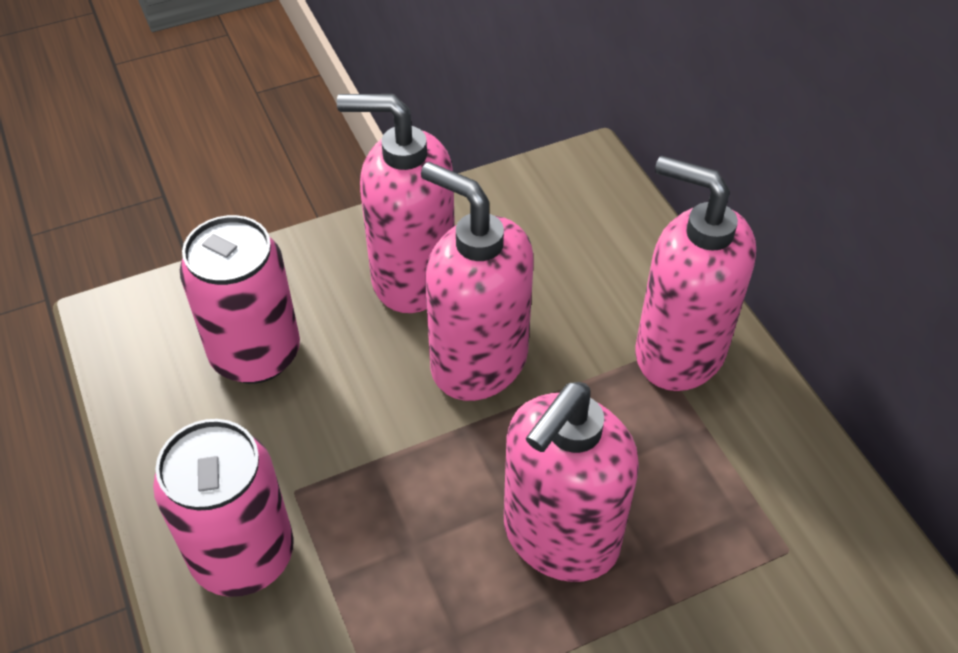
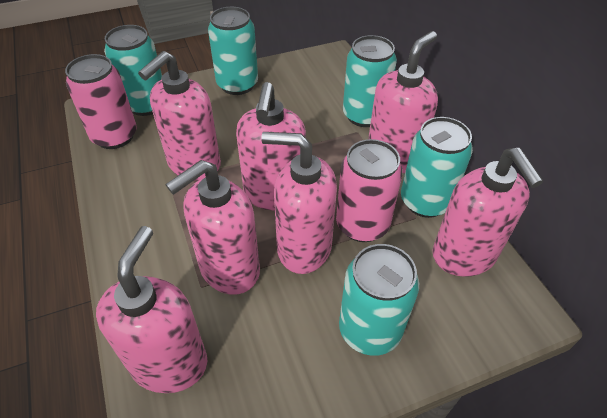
pink soap dispenser: 4 -> 7
turquoise can: 0 -> 5

